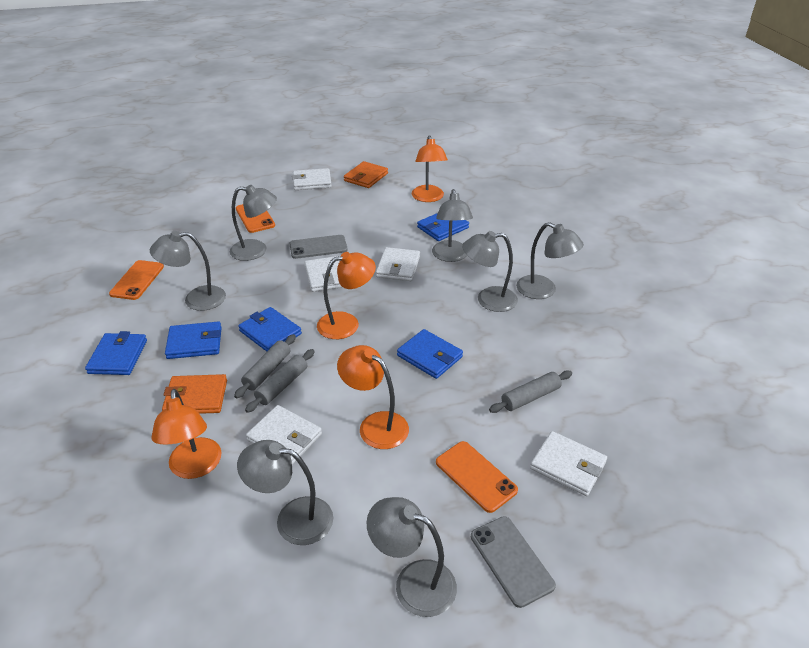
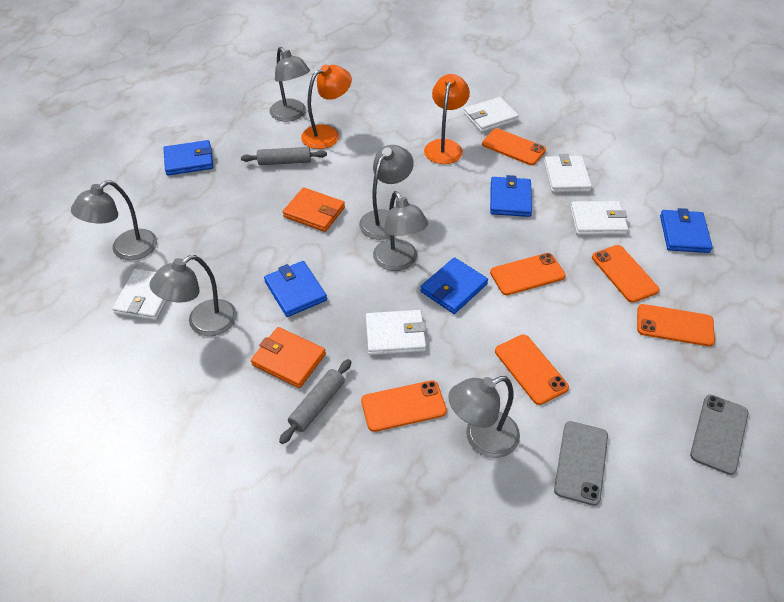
grey lamp: 7 -> 6
grey rolling pin: 3 -> 2
orange lamp: 4 -> 2
orange phone: 3 -> 6

